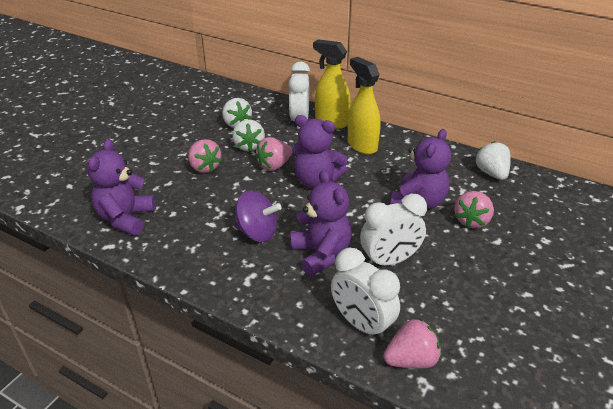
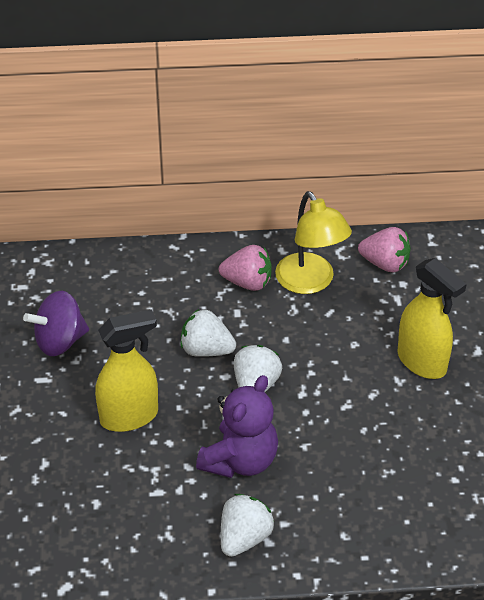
pink strawberry: 4 -> 2
purple teddy bear: 4 -> 1
white clock: 3 -> 0
yellow lamp: 0 -> 1

